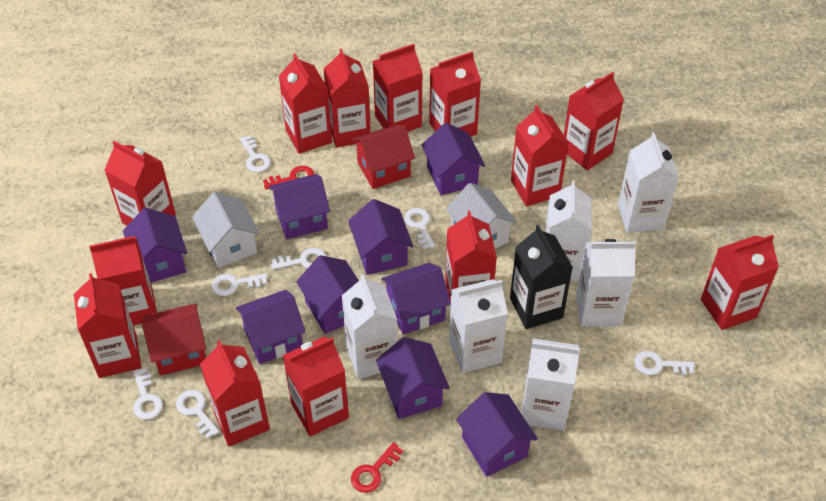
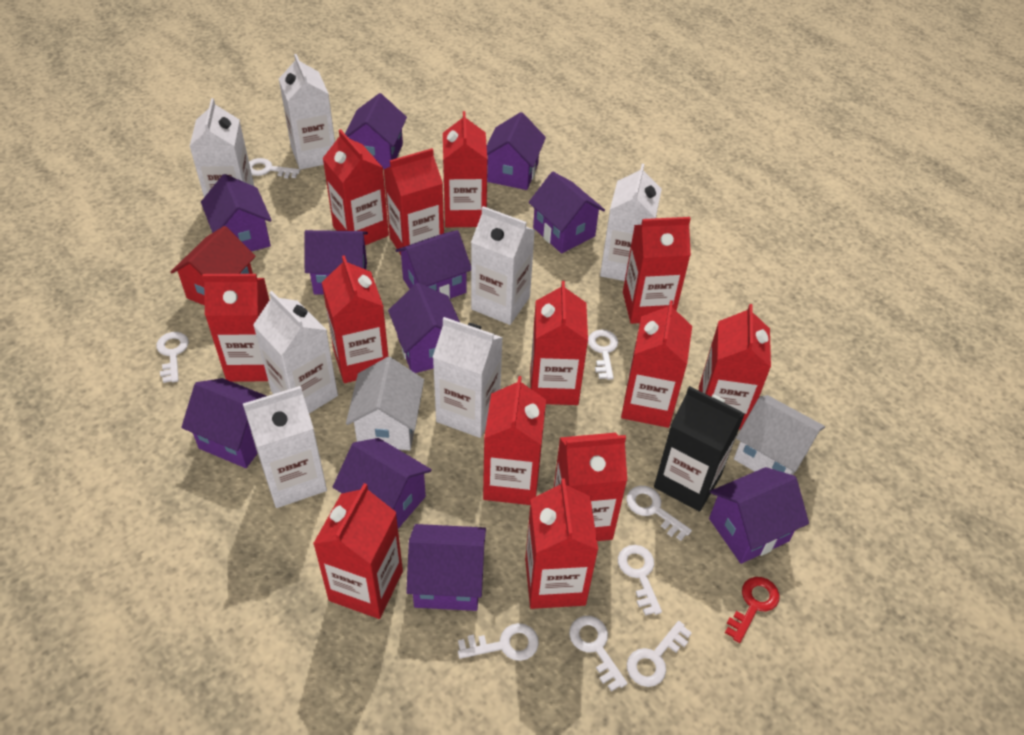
purple house: 9 -> 11
red house: 2 -> 1
red key: 2 -> 1
white carton: 6 -> 7
white key: 7 -> 8

